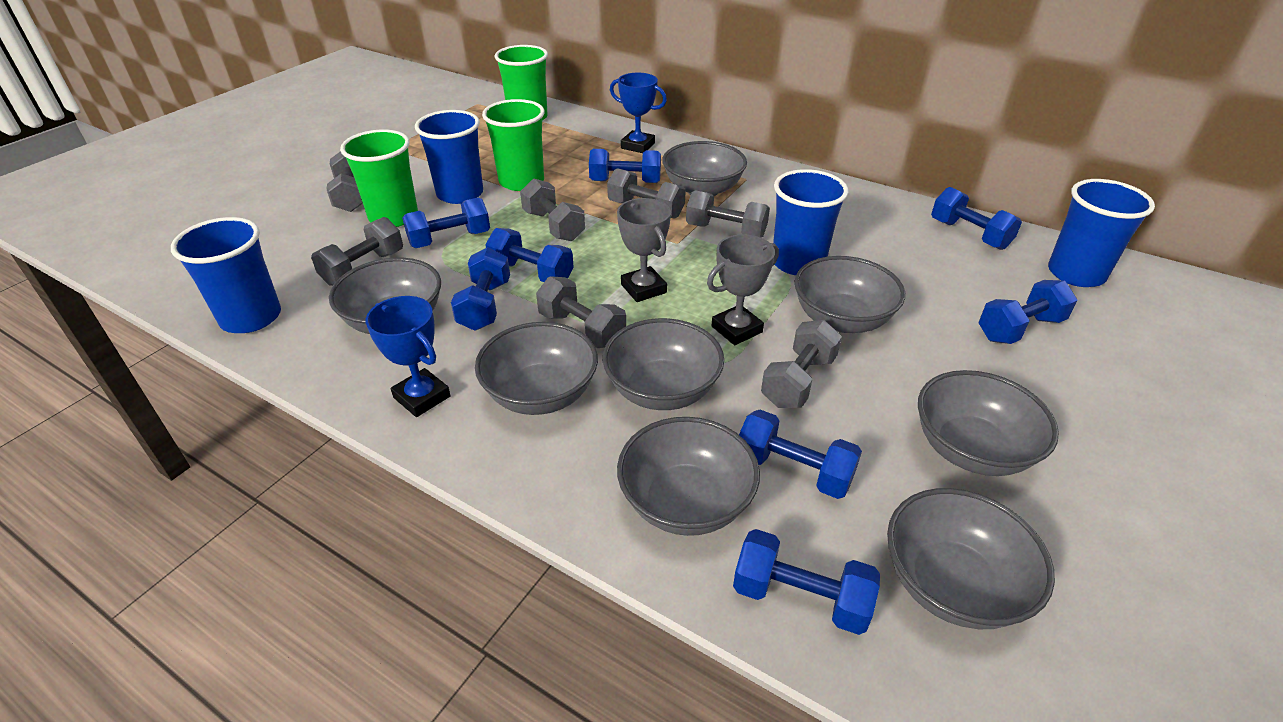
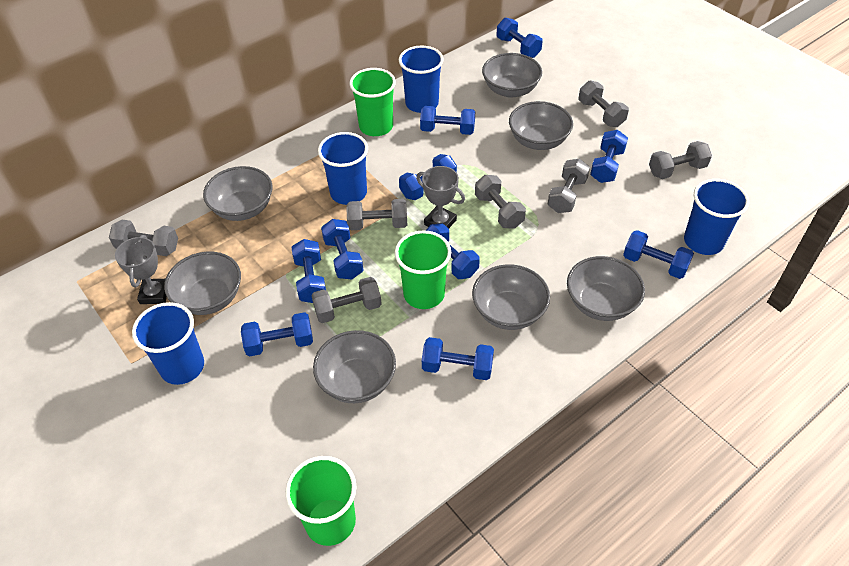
blue dumbbell: 8 -> 10
blue trophy: 2 -> 0
grey bowl: 8 -> 7

